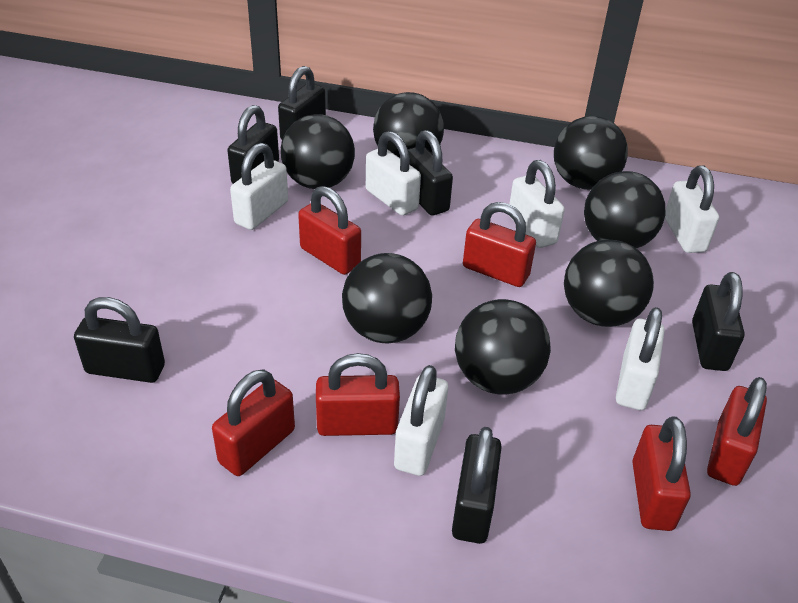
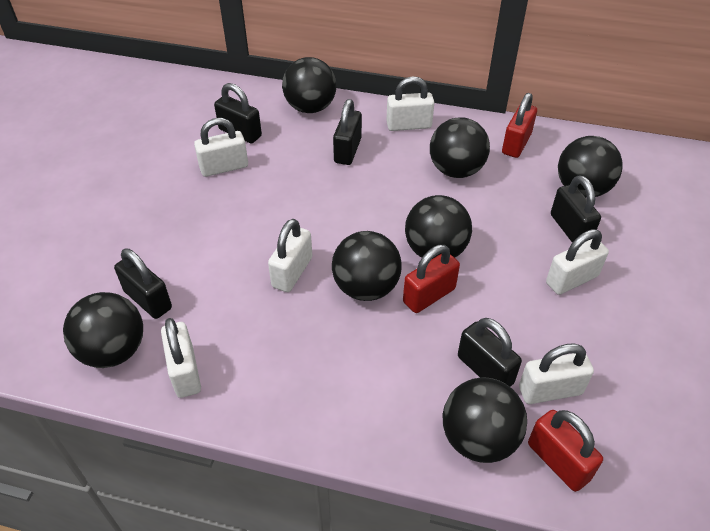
black padlock: 6 -> 5
red padlock: 6 -> 3

